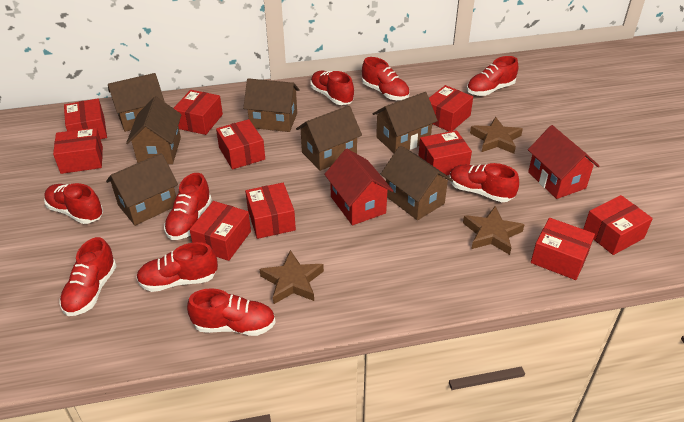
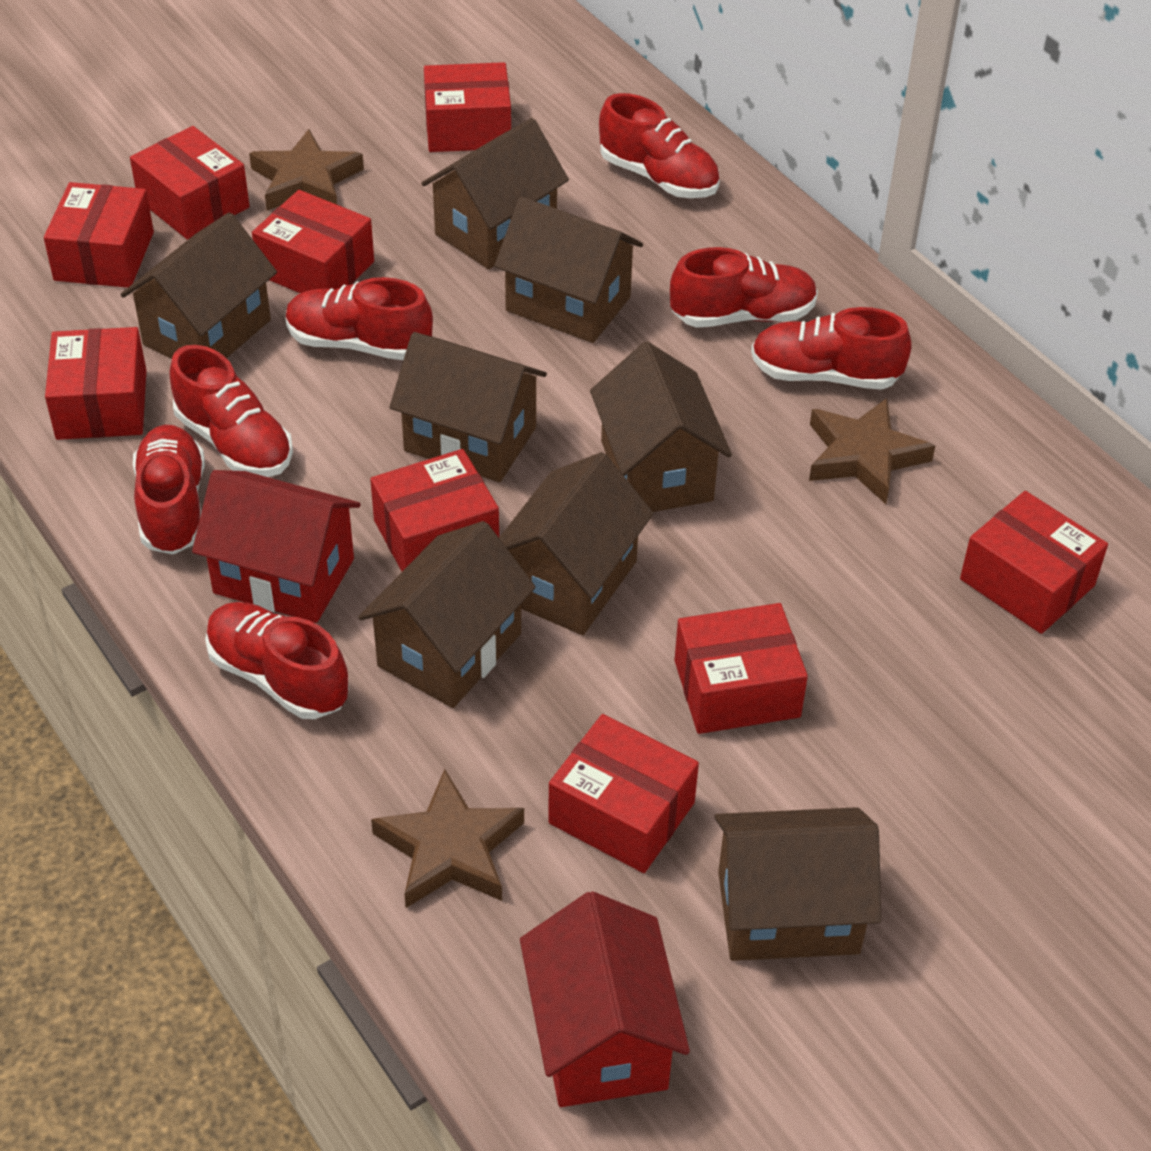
brown house: 7 -> 8
red box: 10 -> 9
red shoe: 9 -> 7

